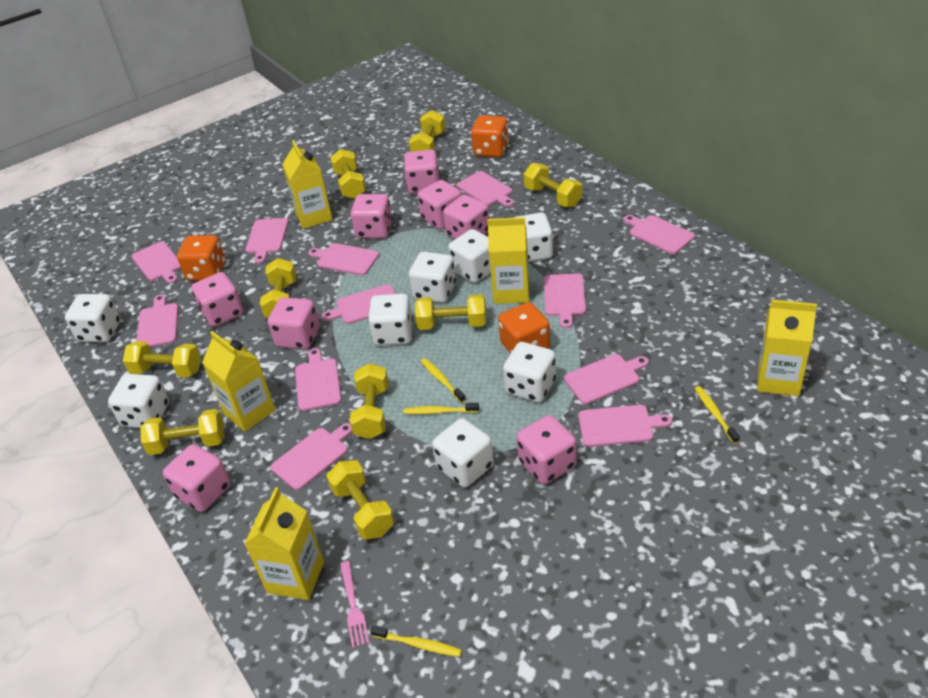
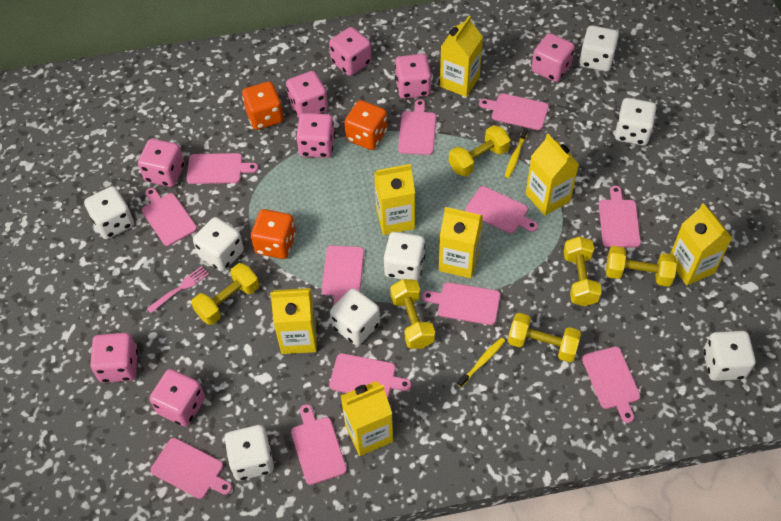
yellow carton: 5 -> 7
yellow dumbbell: 9 -> 6
yellow toothbrush: 4 -> 2

